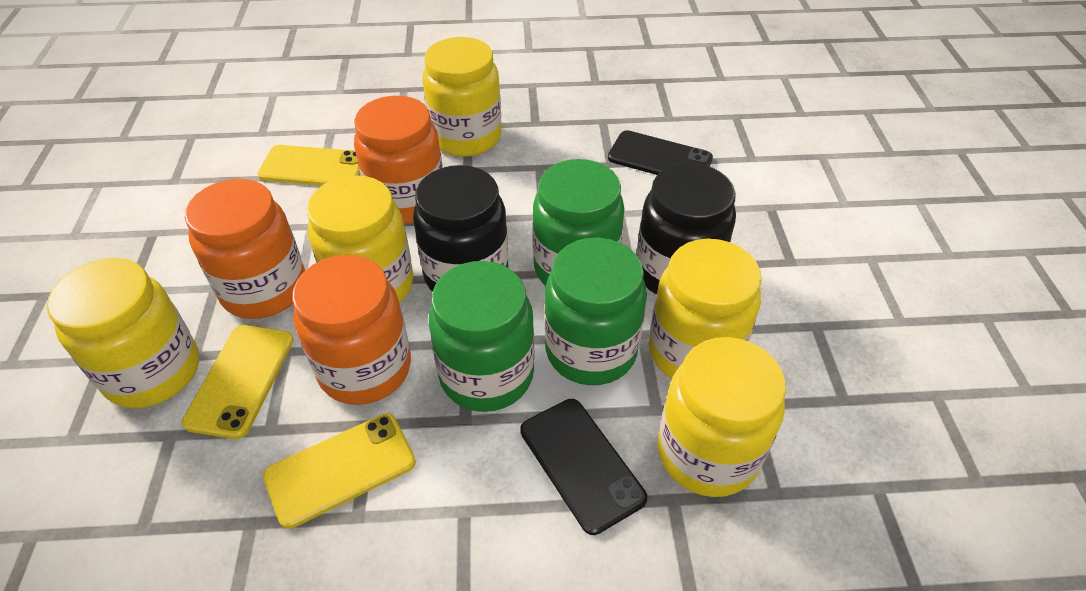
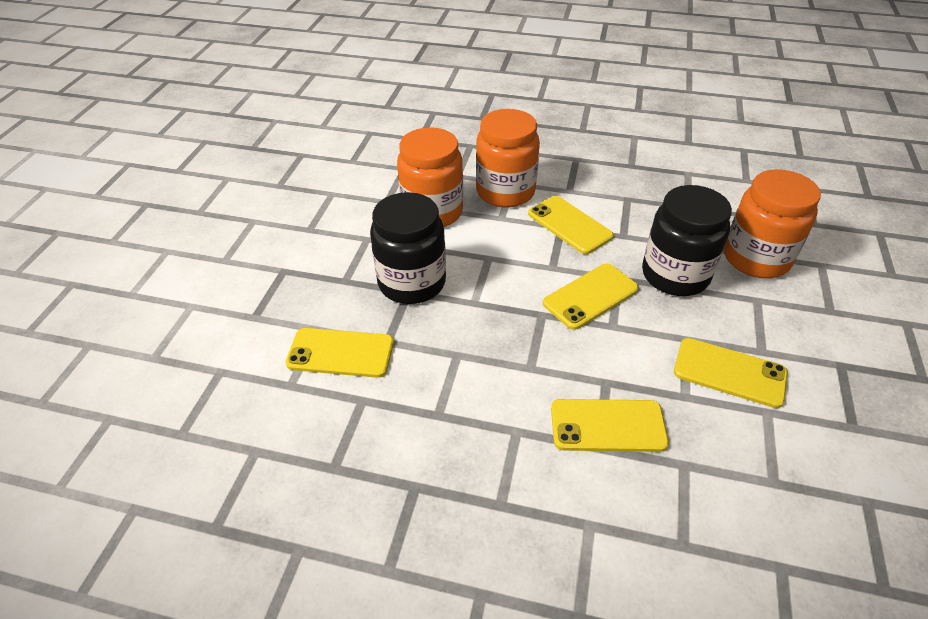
black phone: 2 -> 0
green jar: 3 -> 0
yellow jar: 5 -> 0
yellow phone: 3 -> 5

